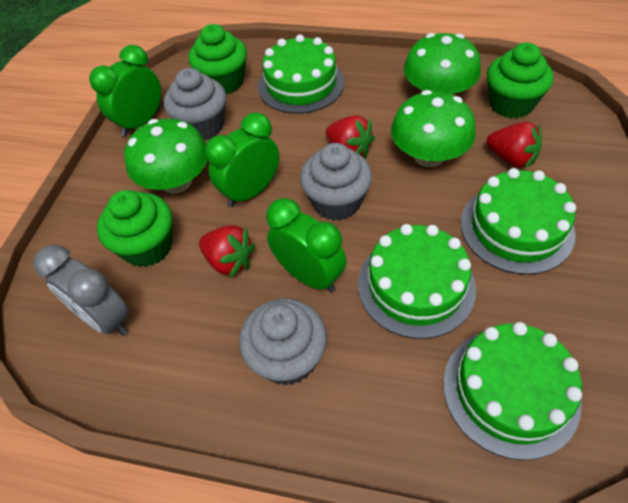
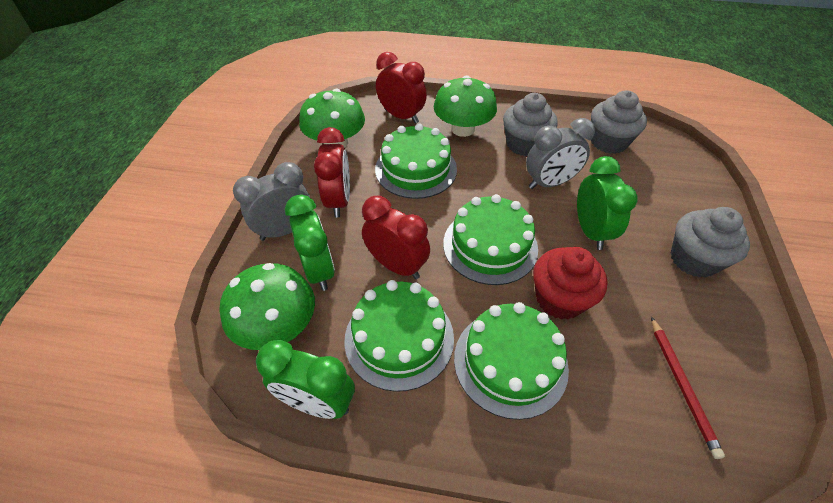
green cupcake: 3 -> 0
grey clock: 1 -> 2
red clock: 0 -> 3
red cupcake: 0 -> 1
red pencil: 0 -> 1
red strawberry: 3 -> 0

